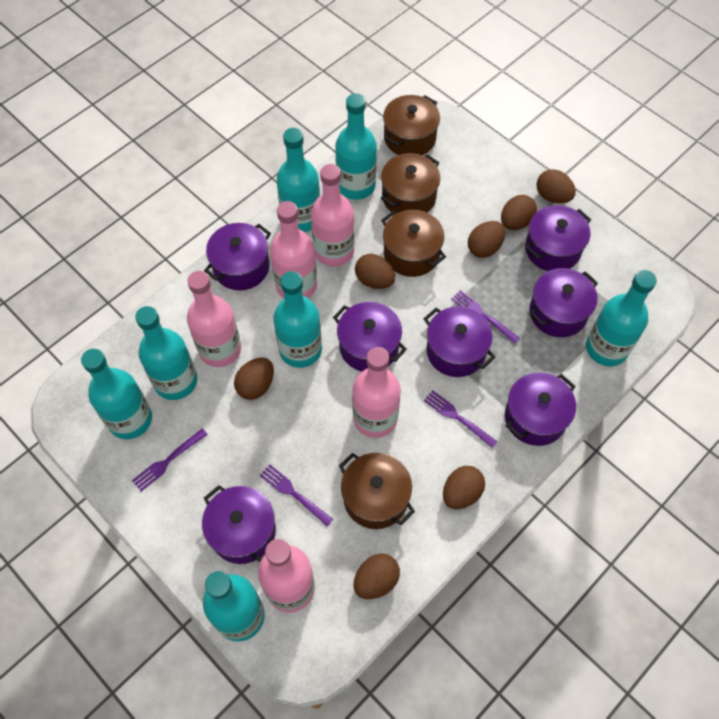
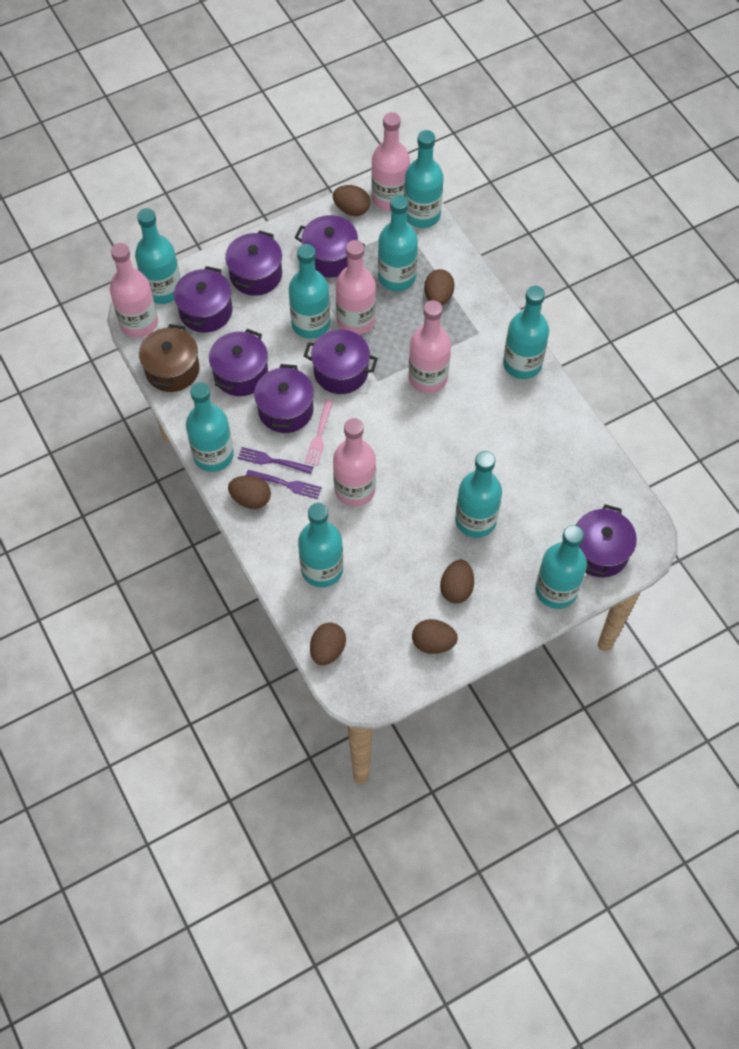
brown egg: 7 -> 6
brown pot: 4 -> 1
pink fork: 0 -> 1
purple fork: 4 -> 2
turquoise bottle: 7 -> 9

